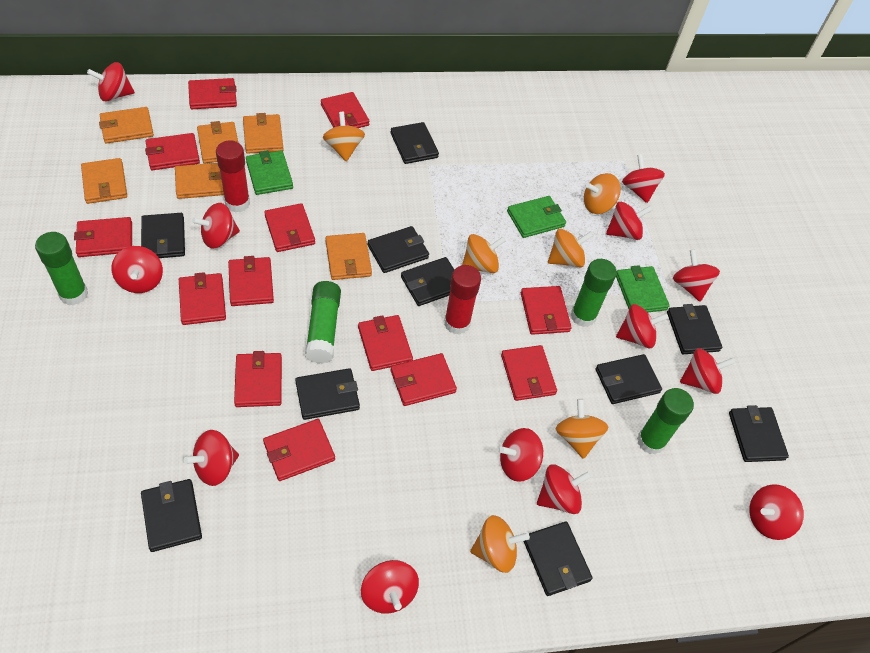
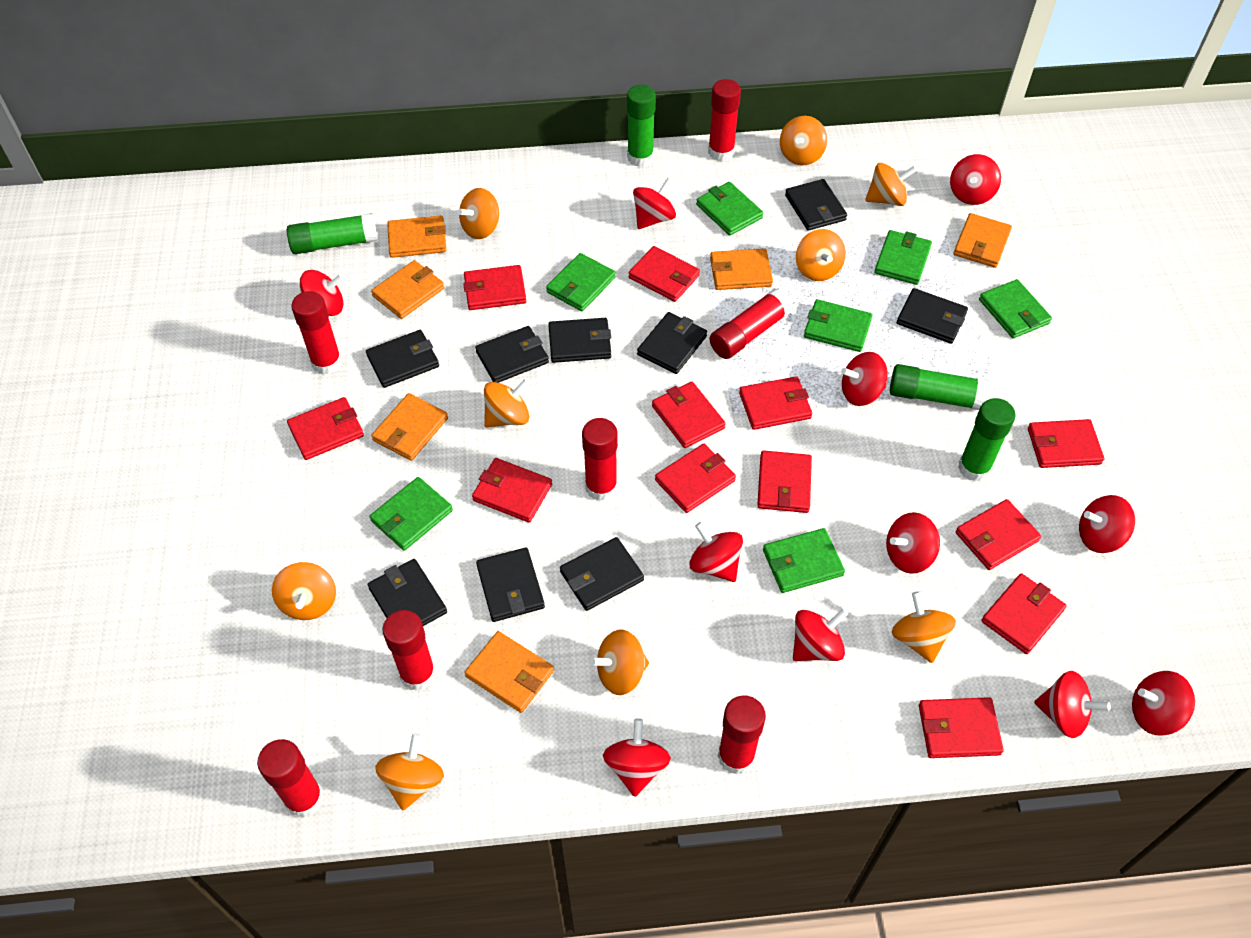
black wallet: 10 -> 9
green wallet: 3 -> 7
orange spinning top: 6 -> 9
red glue stick: 2 -> 7
red spinning top: 13 -> 11
red wallet: 13 -> 12

